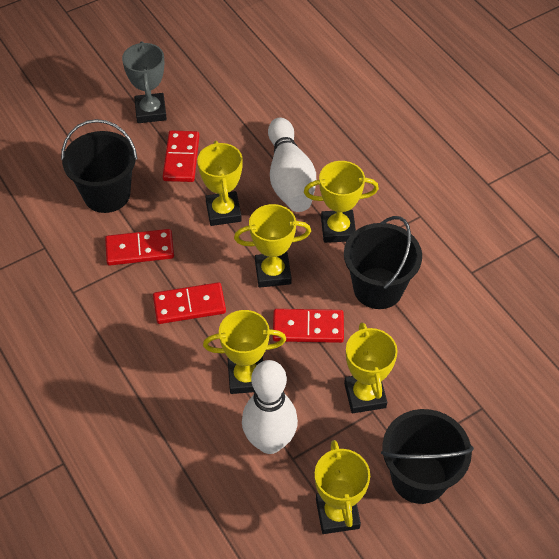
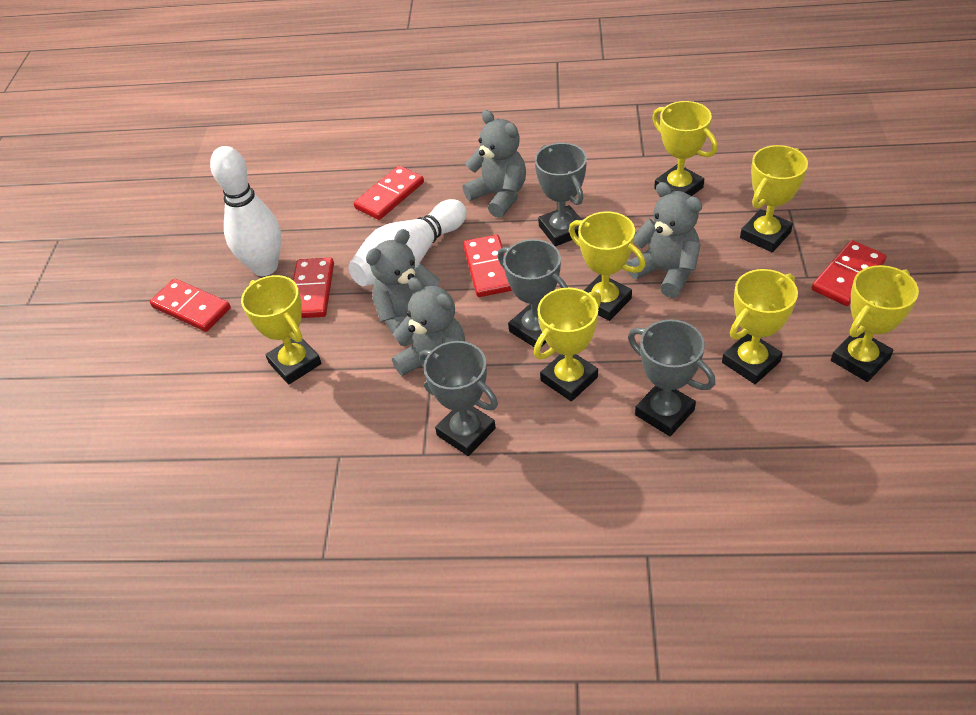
black bucket: 3 -> 0
grey teddy bear: 0 -> 4
grey trophy: 1 -> 4
red domino: 4 -> 5
yellow trophy: 6 -> 7

